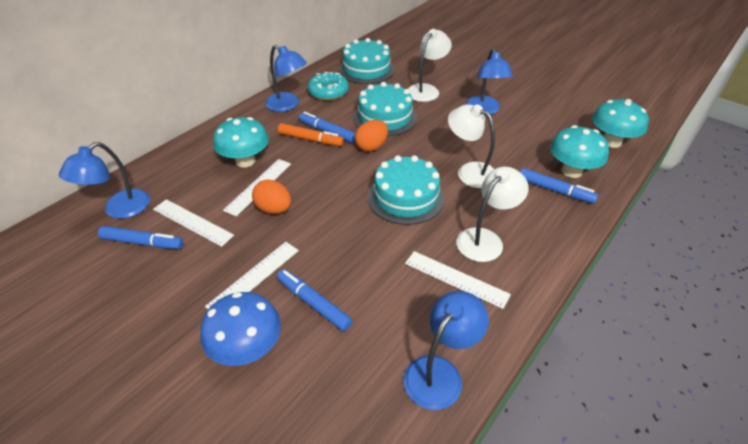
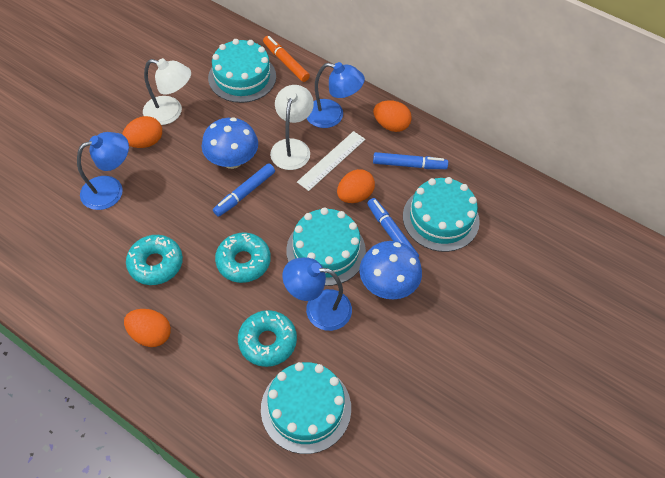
blue lamp: 4 -> 3
blue marker: 4 -> 3
blue mushroom: 1 -> 2
orange egg: 2 -> 4
turquoise cake: 3 -> 4
turquoise donut: 1 -> 3
turquoise mushroom: 3 -> 0
white lamp: 3 -> 2
white ruler: 4 -> 1

